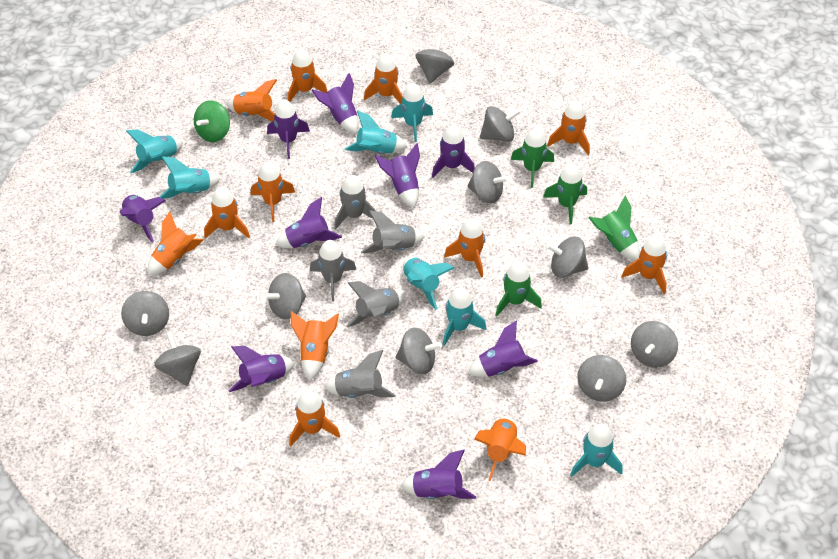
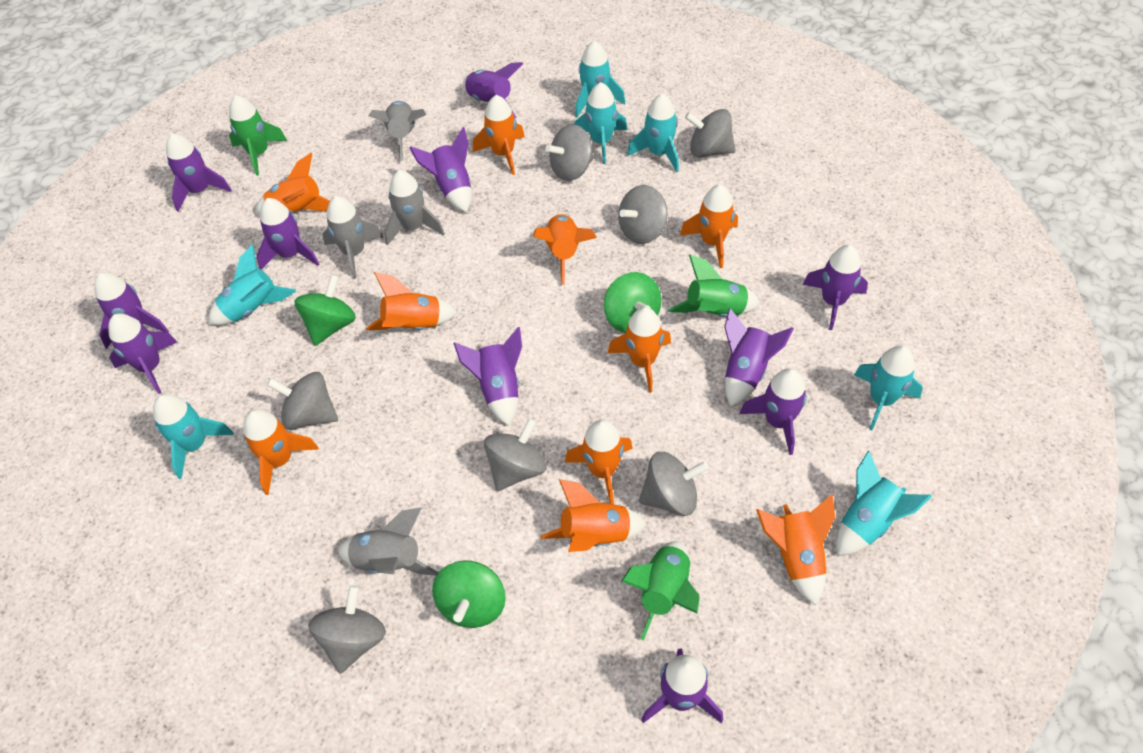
green rocket: 4 -> 3
green spinning top: 1 -> 3
grey rocket: 5 -> 4
grey spinning top: 10 -> 7
orange rocket: 12 -> 10
purple rocket: 9 -> 11

